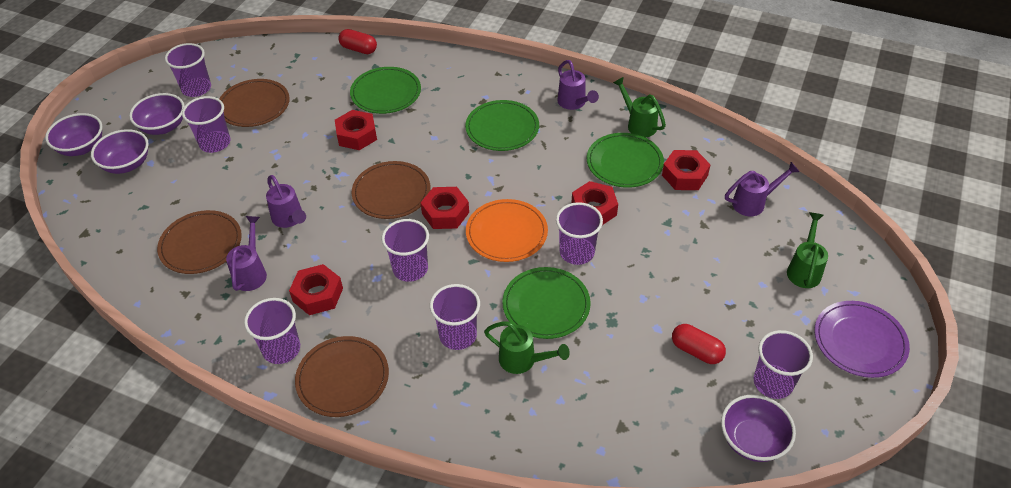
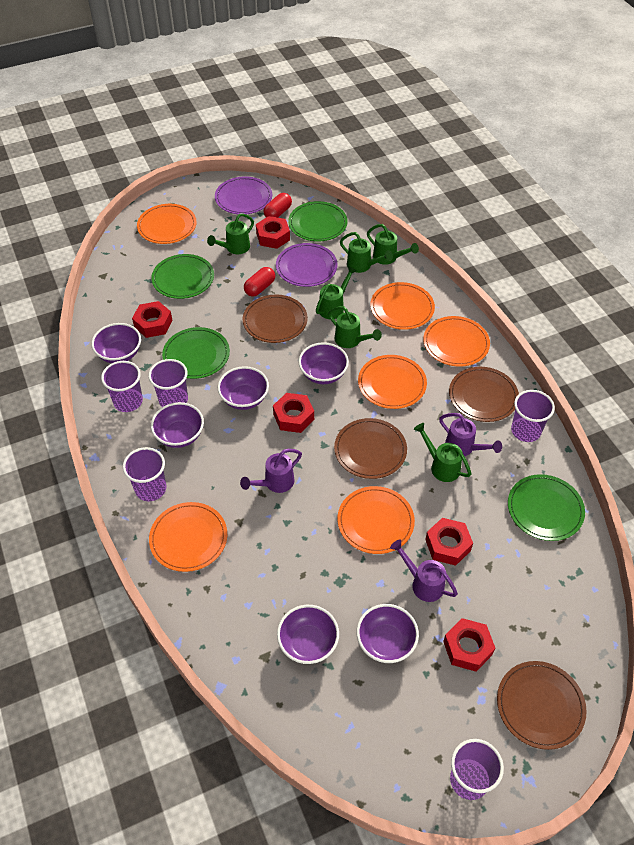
green watering can: 3 -> 6
orange plate: 1 -> 6
purple bowl: 4 -> 6
purple cup: 7 -> 5
purple plate: 1 -> 2
purple watering can: 4 -> 3

